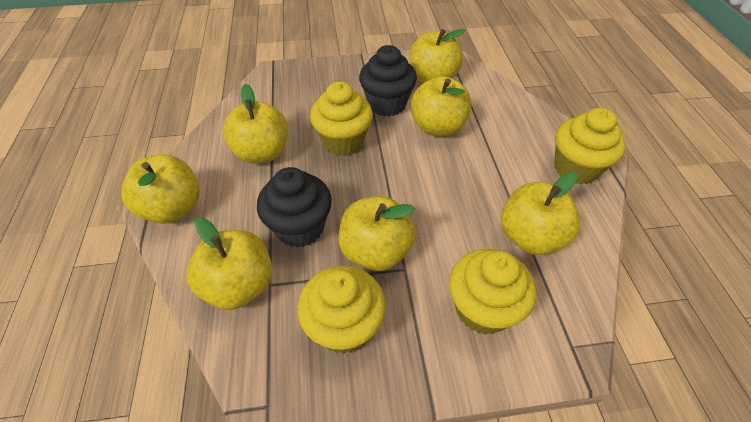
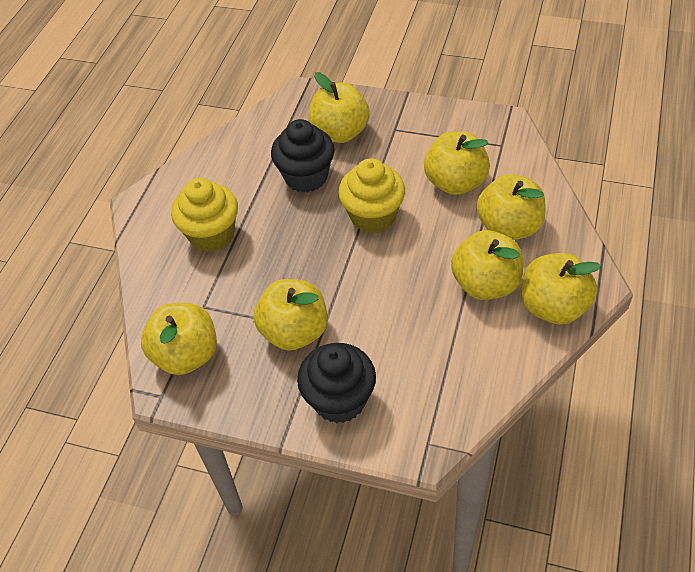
yellow cupcake: 4 -> 2

